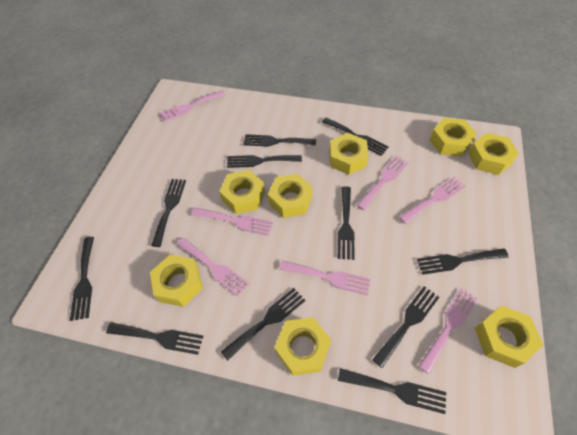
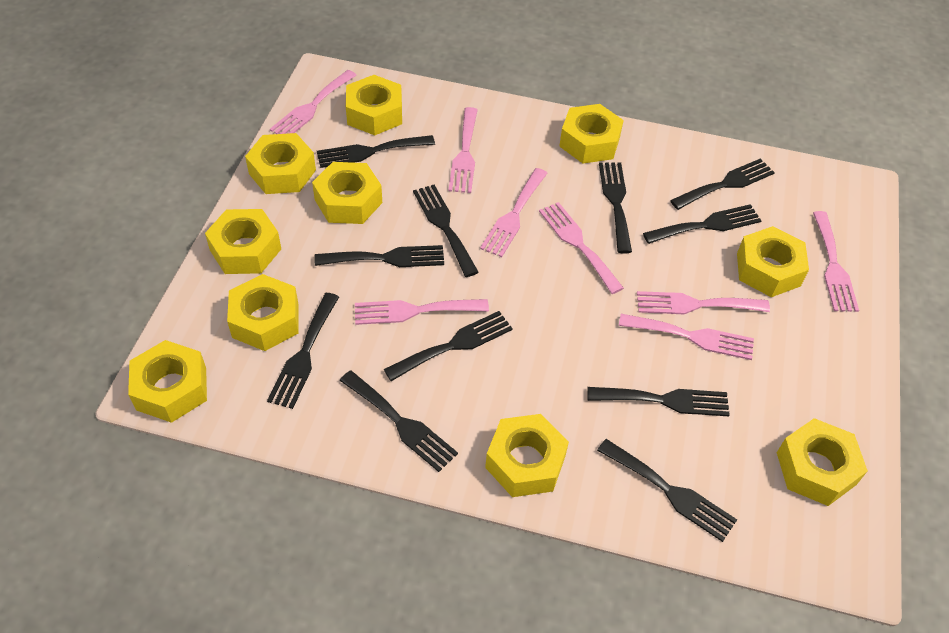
pink fork: 7 -> 8
yellow nut: 8 -> 10

